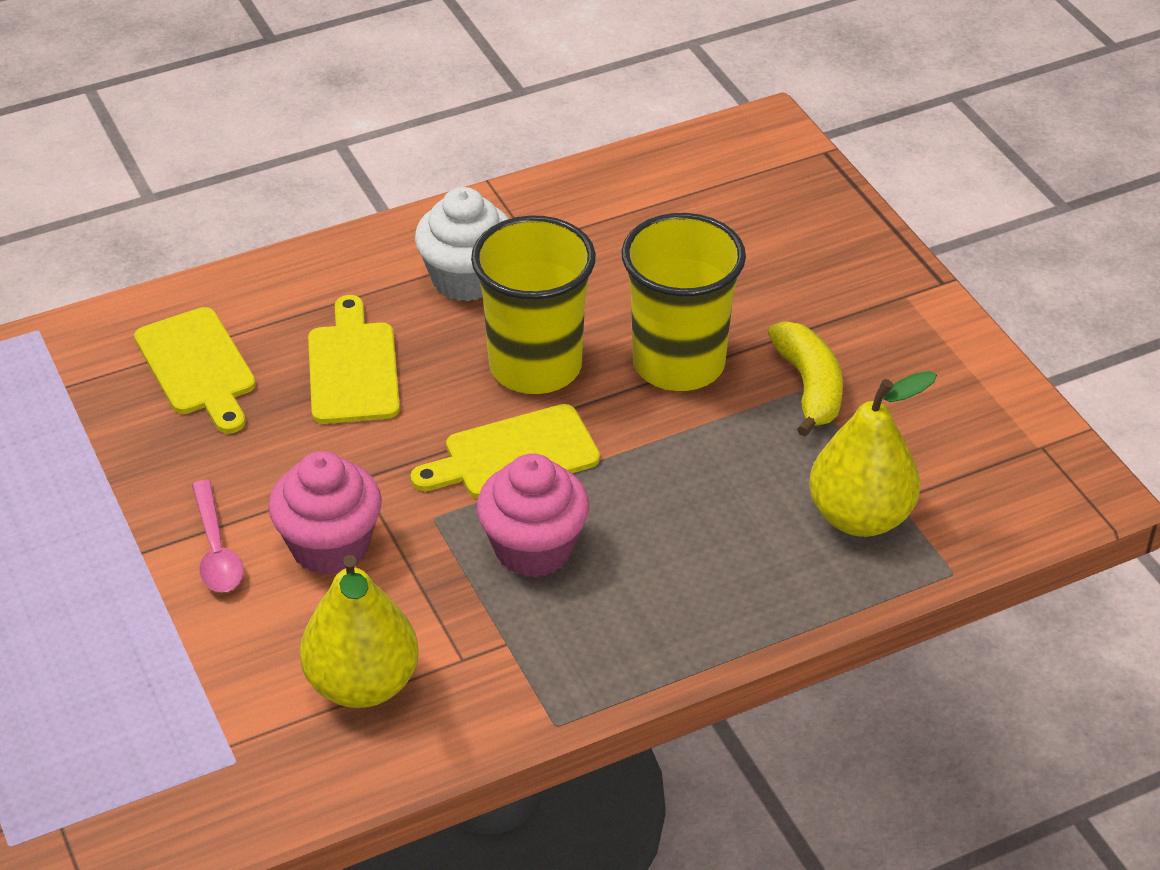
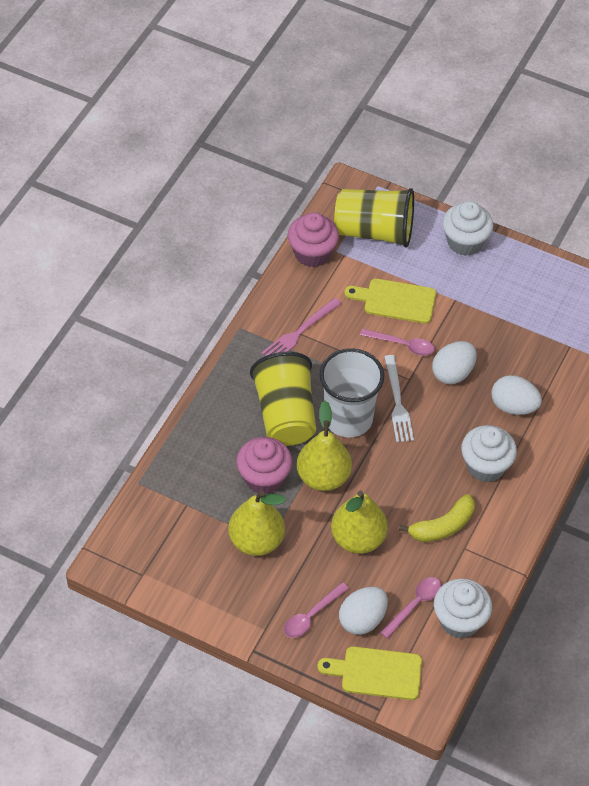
pink fork: 0 -> 1
pink spoon: 1 -> 3
white cup: 0 -> 1
white cupcake: 1 -> 3
white egg: 0 -> 3
white fork: 0 -> 1
yellow cutting board: 3 -> 2
yellow pear: 2 -> 3

